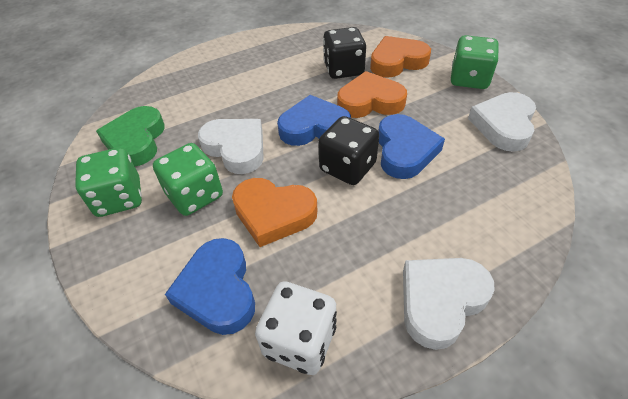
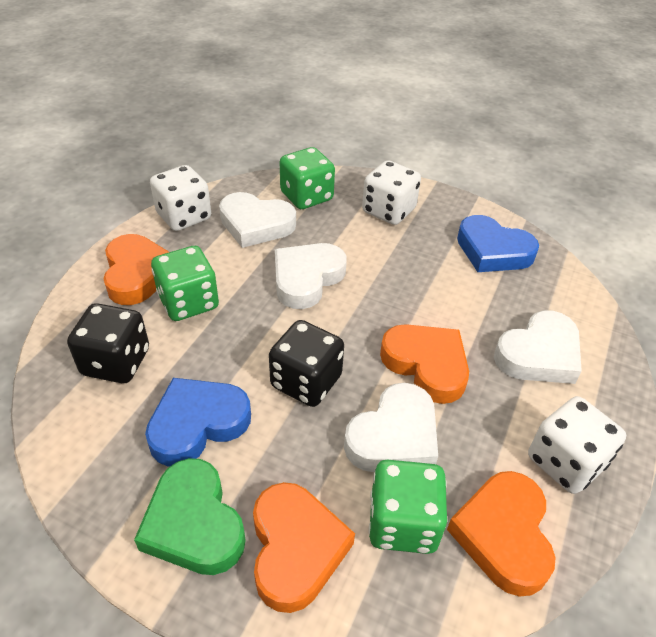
blue heart: 3 -> 2
orange heart: 3 -> 4
white dice: 1 -> 3
white heart: 3 -> 4

